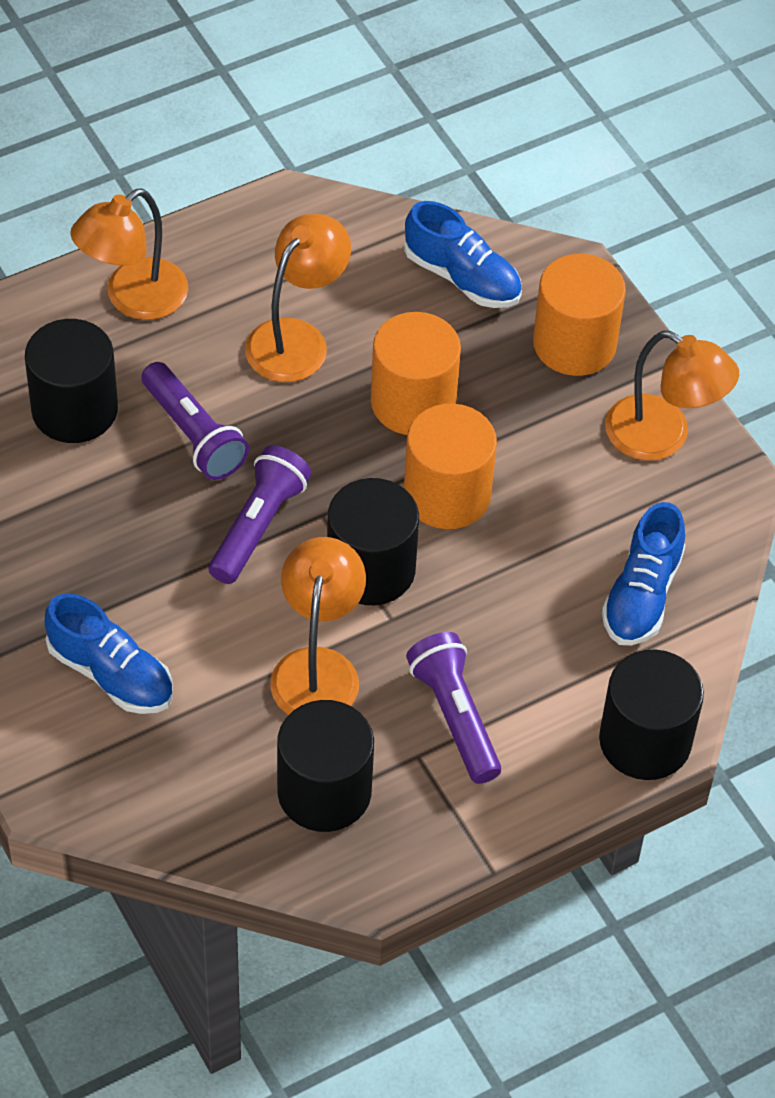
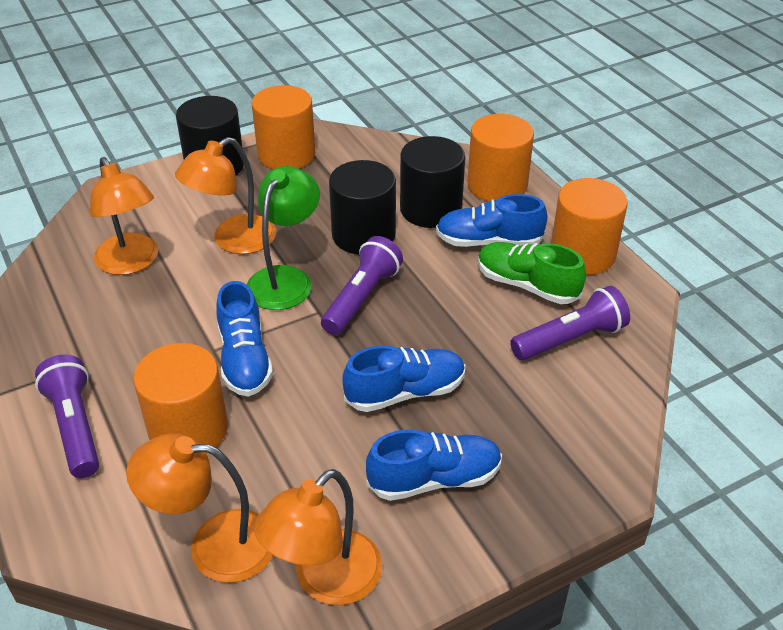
black cylinder: 4 -> 3
blue shoe: 3 -> 4
green lamp: 0 -> 1
green shoe: 0 -> 1
orange cylinder: 3 -> 4

